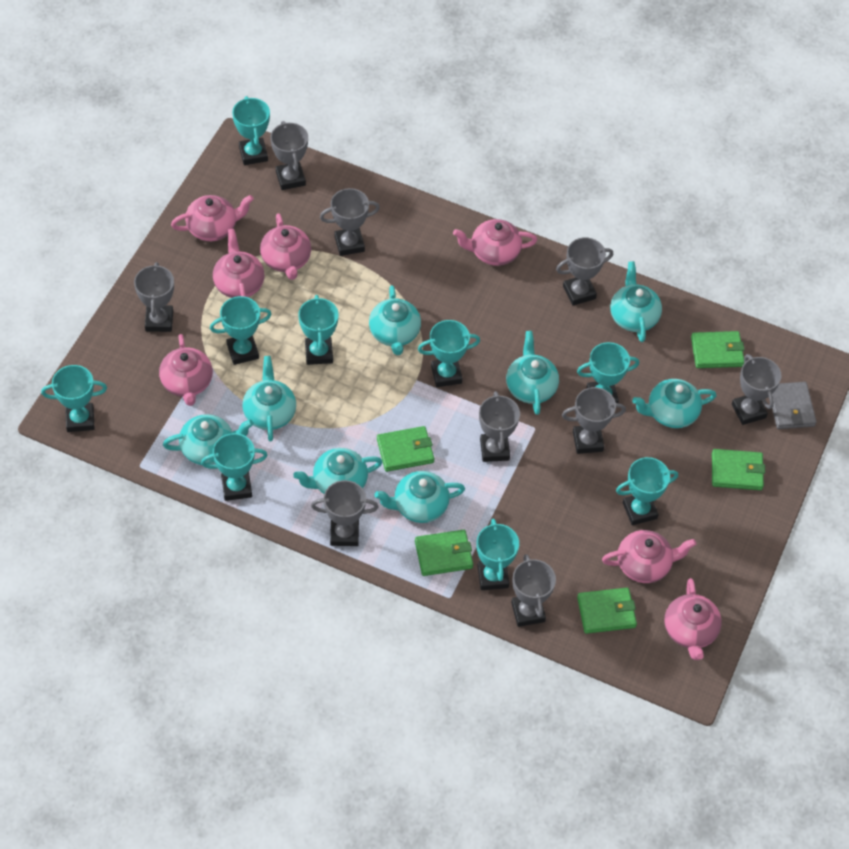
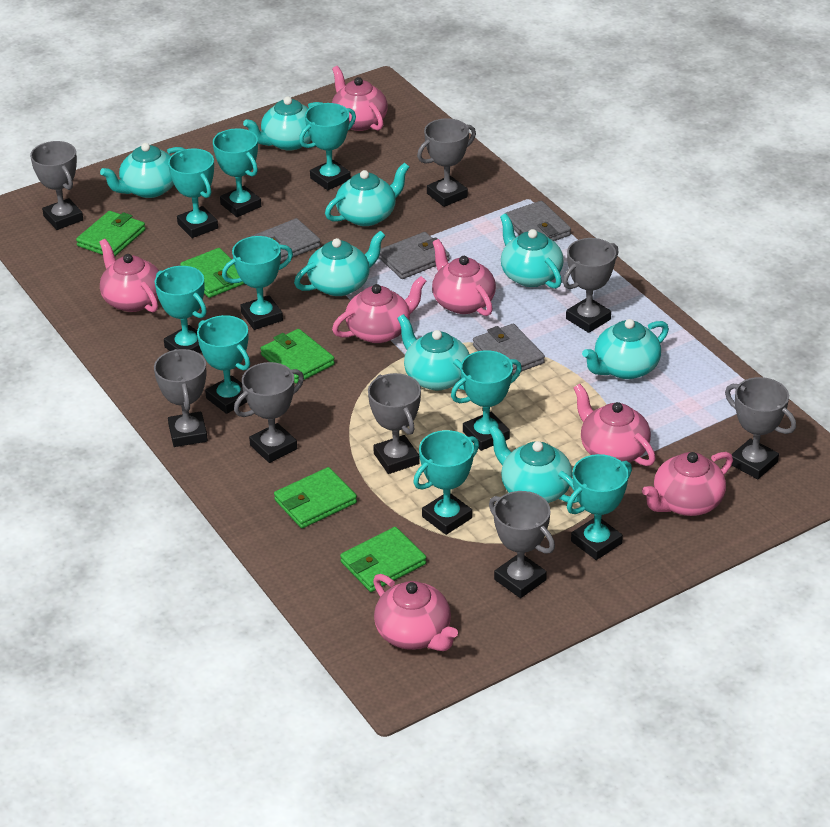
grey trophy: 9 -> 8
grey wallet: 1 -> 4

